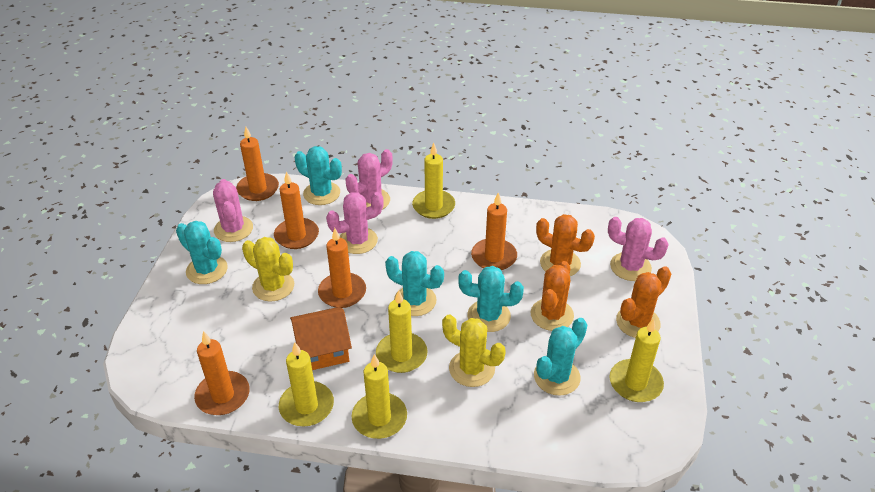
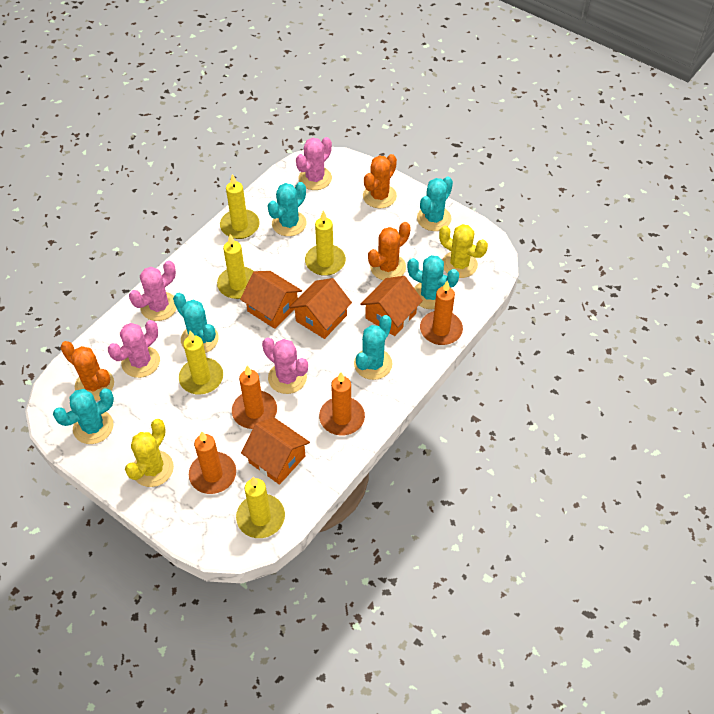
orange candle: 5 -> 4
orange house: 1 -> 4
turquoise cactus: 5 -> 6

